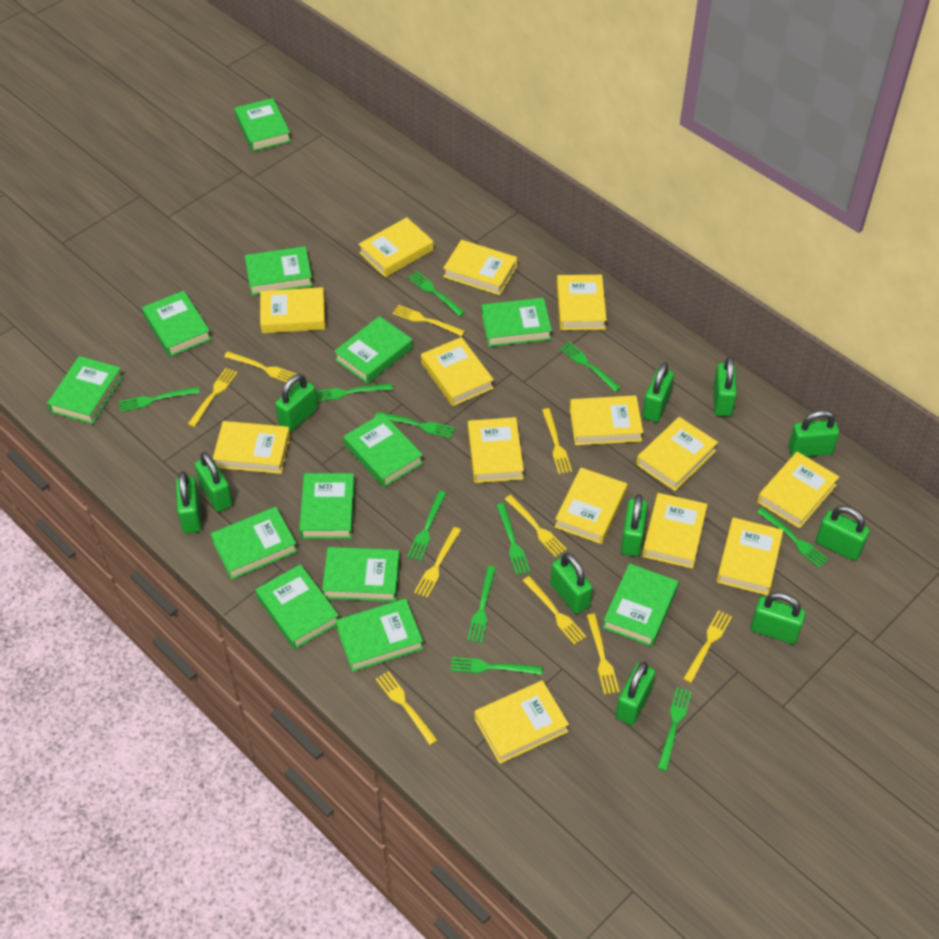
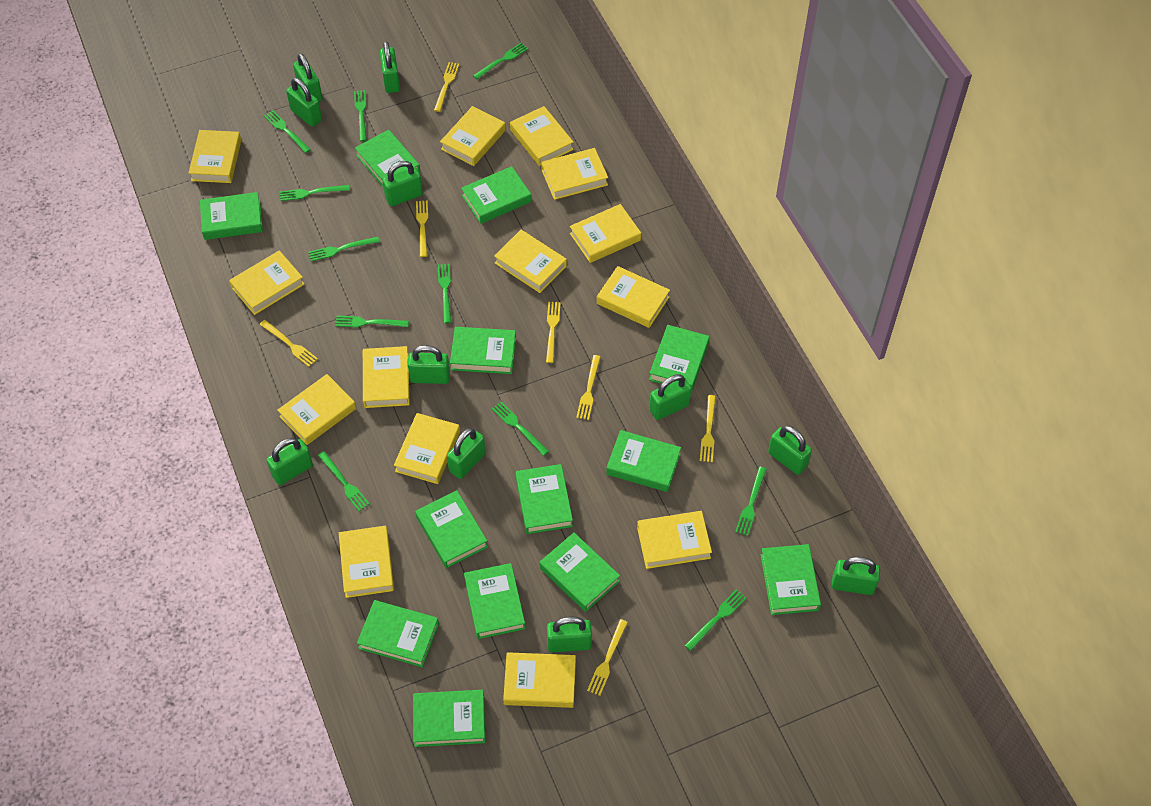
yellow fork: 10 -> 7

